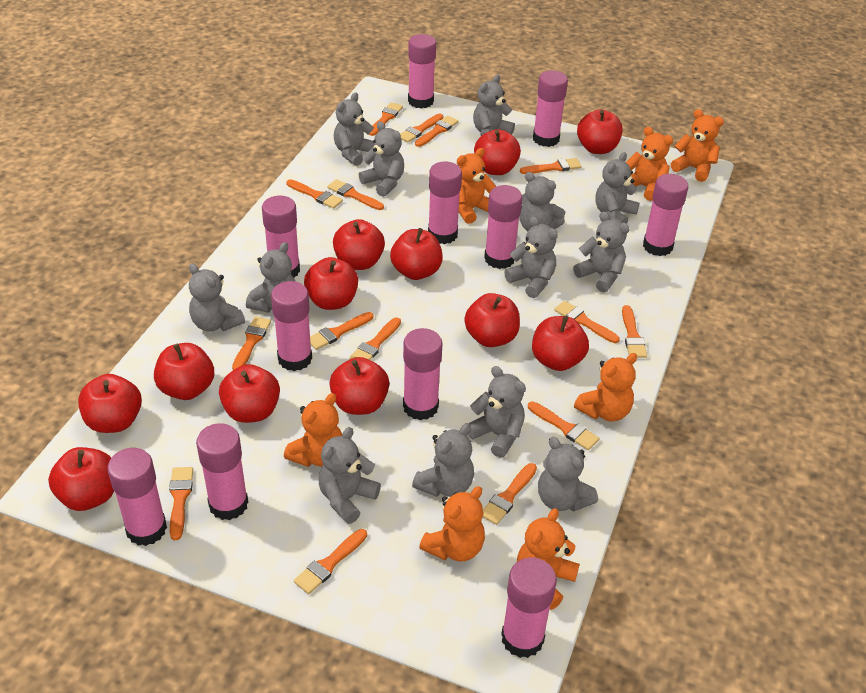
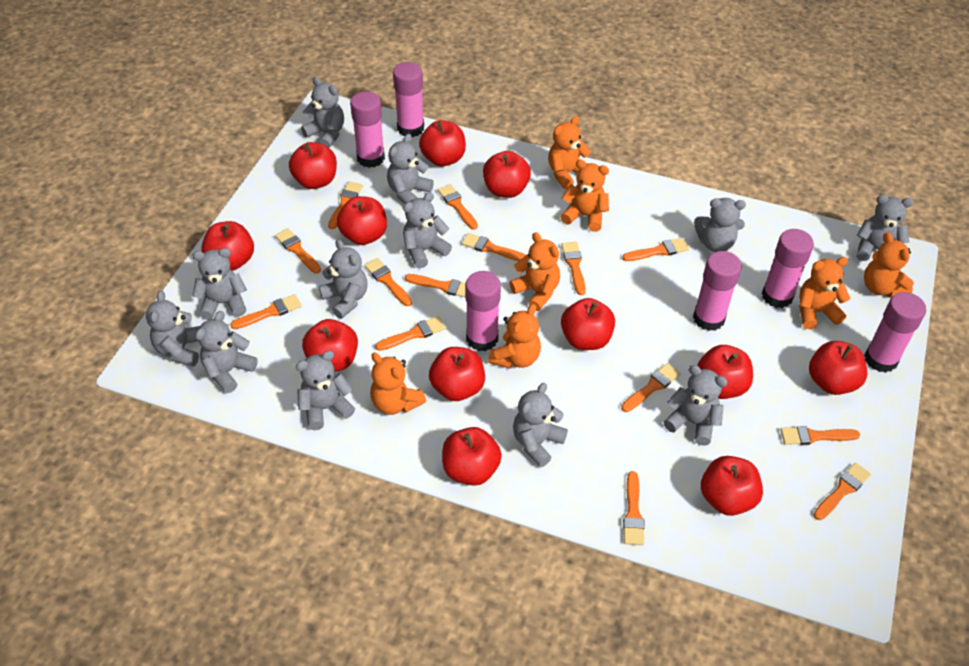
grey teddy bear: 13 -> 12
orange brush: 15 -> 14
pink glue stick: 11 -> 6

